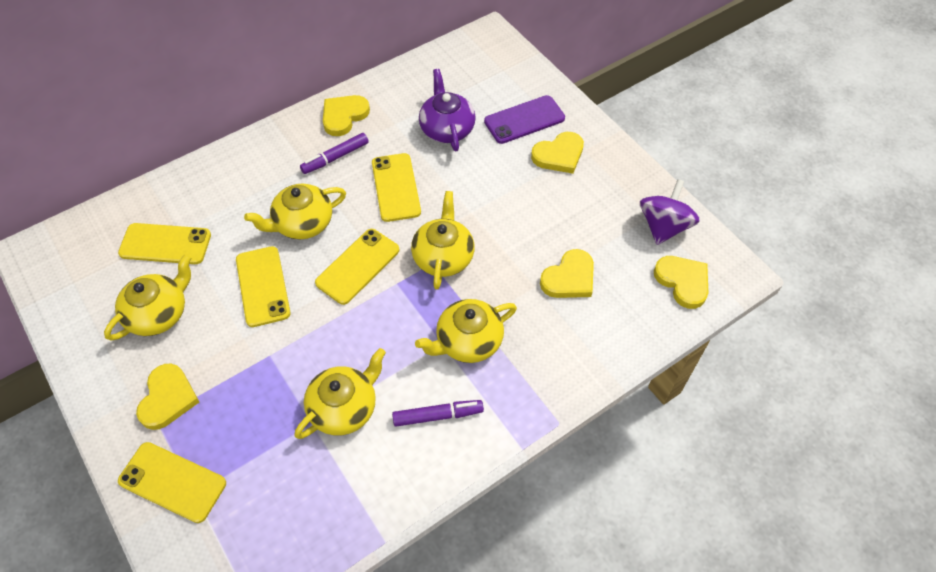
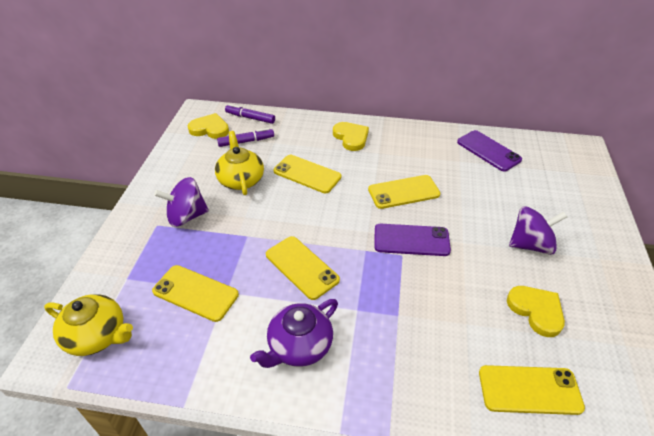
purple phone: 1 -> 2
purple spinning top: 1 -> 2
yellow heart: 5 -> 3
yellow teapot: 5 -> 2

